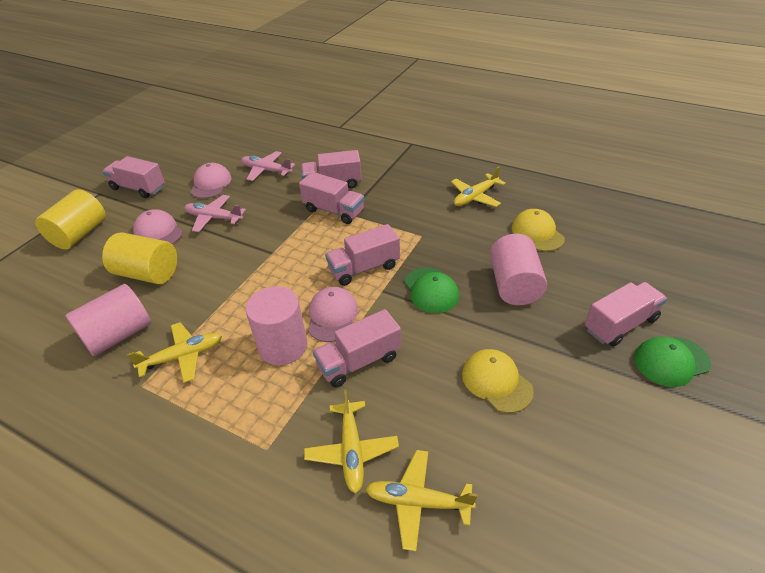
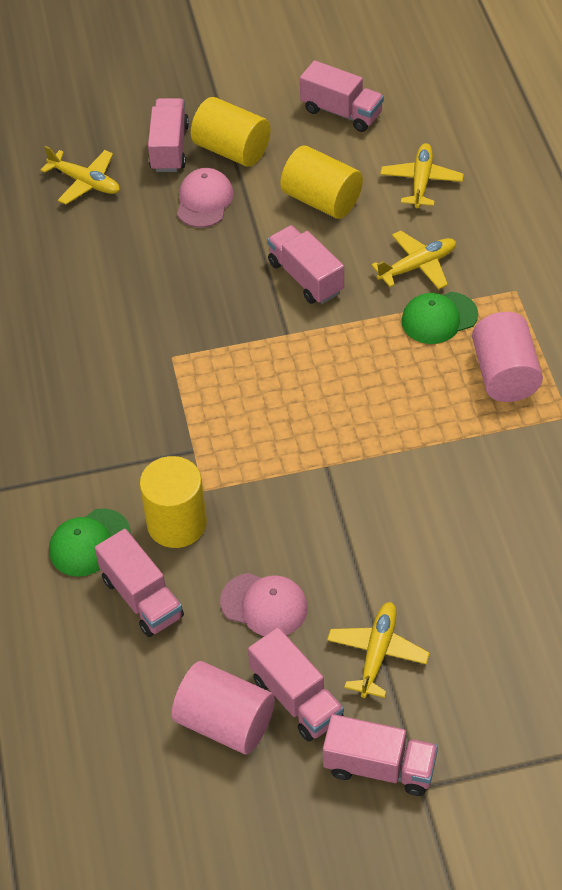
pink cap: 3 -> 2
pink cylinder: 3 -> 2
pink plane: 2 -> 0
yellow cap: 2 -> 0
yellow cylinder: 2 -> 3

